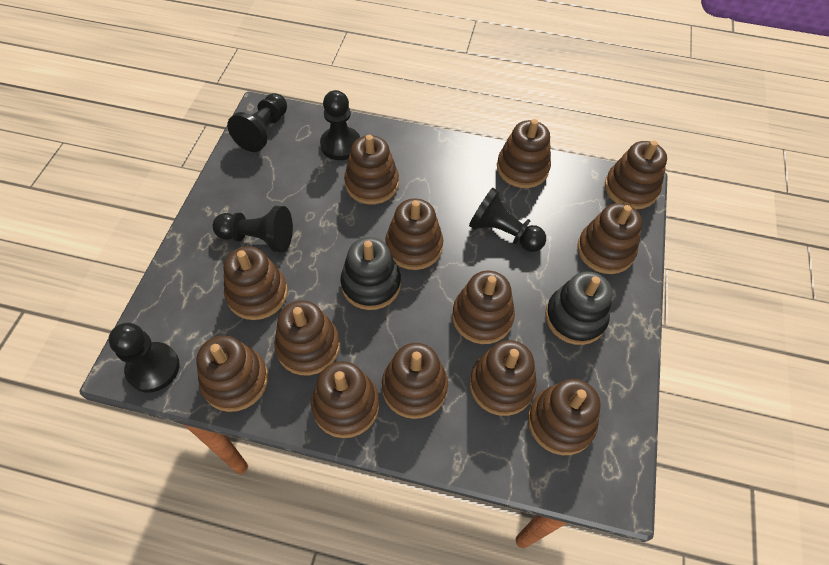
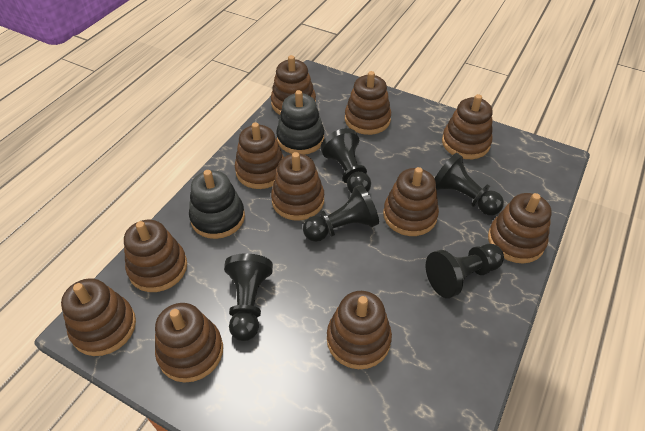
brown stacking toy: 13 -> 11

